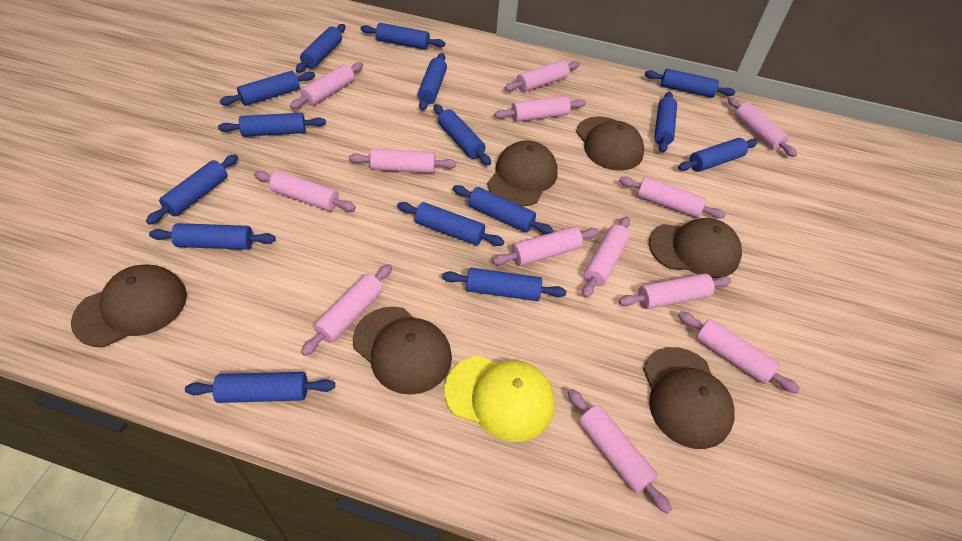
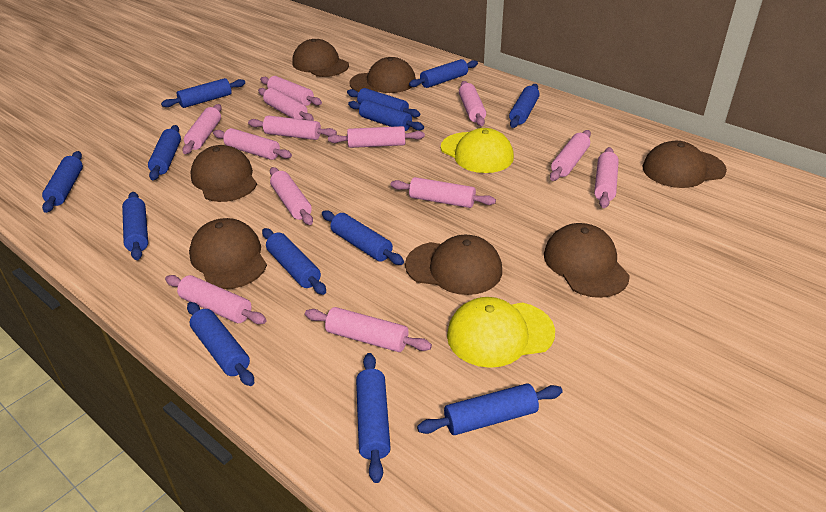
blue rolling pin: 15 -> 13
brown cap: 6 -> 7
yellow cap: 1 -> 2

